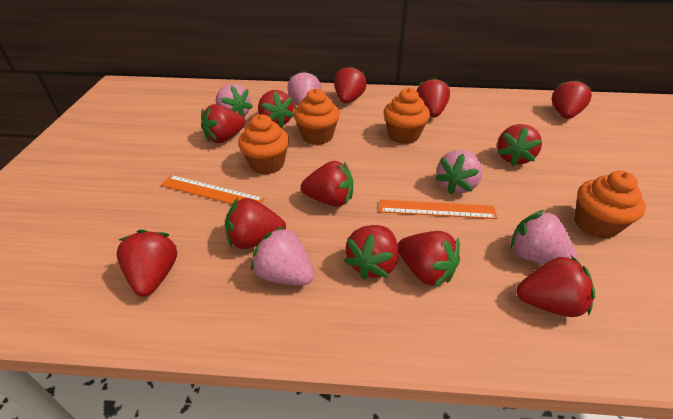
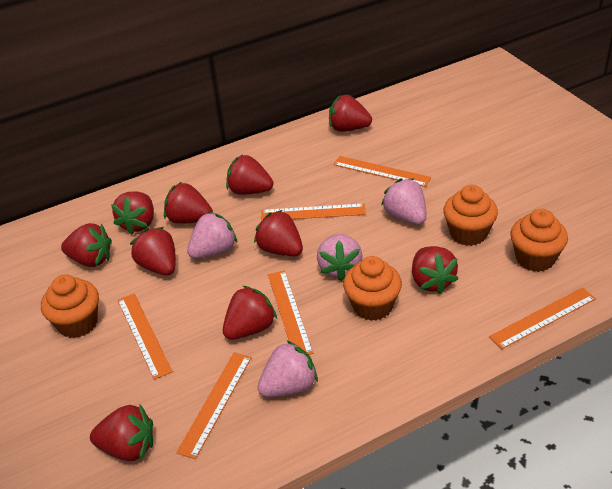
orange ruler: 2 -> 6
pink strawberry: 5 -> 4
red strawberry: 12 -> 10

